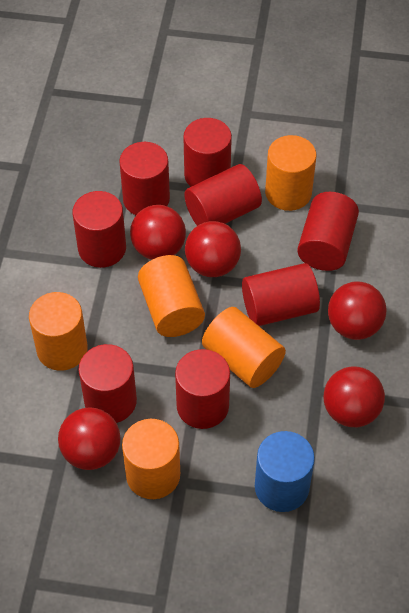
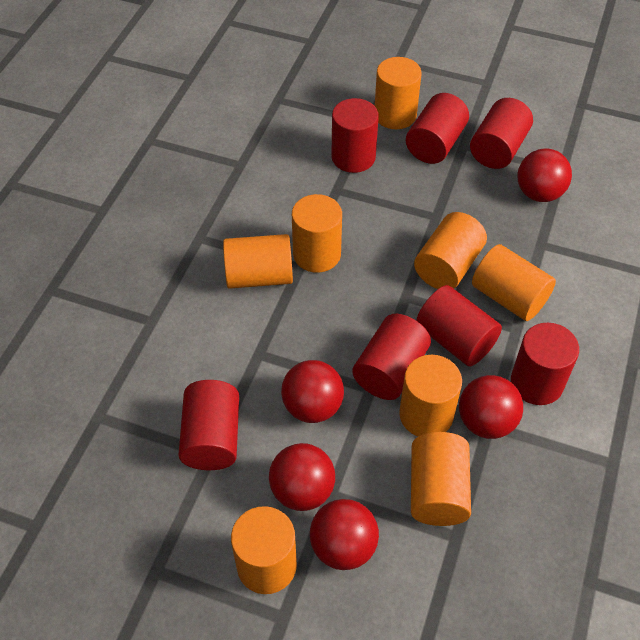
blue cylinder: 1 -> 0
orange cylinder: 5 -> 8
red cylinder: 8 -> 7

